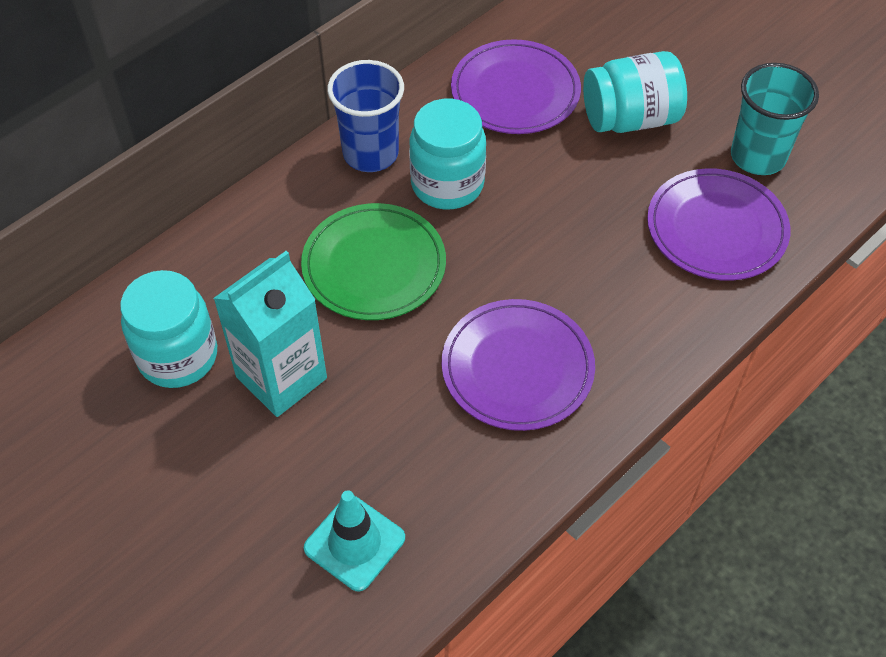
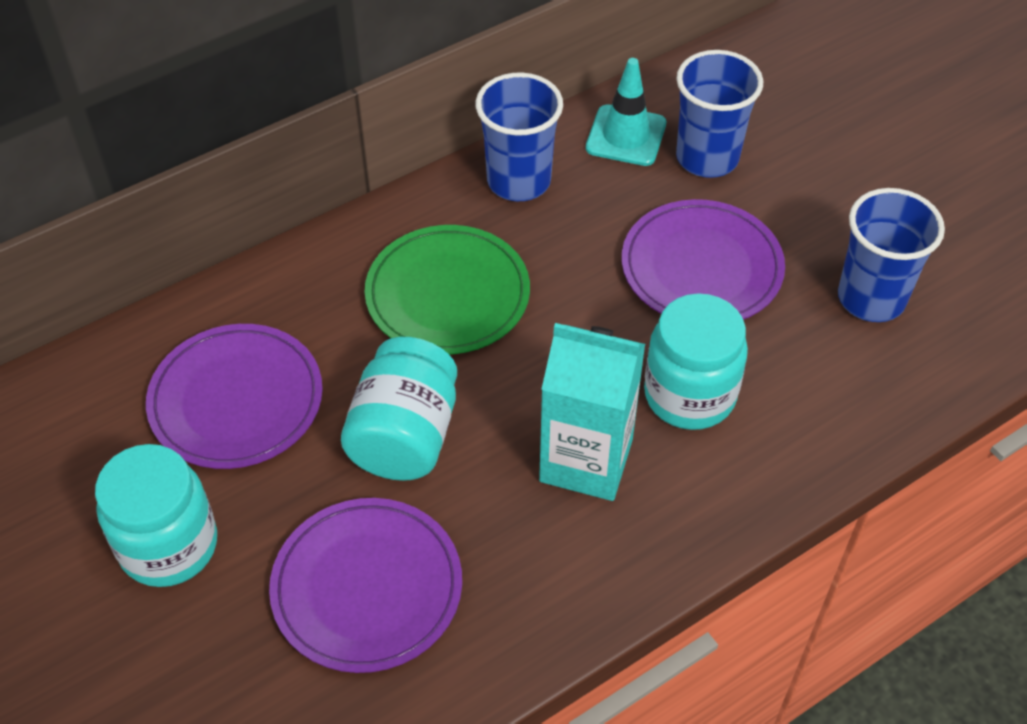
blue cup: 1 -> 3
turquoise cup: 1 -> 0

